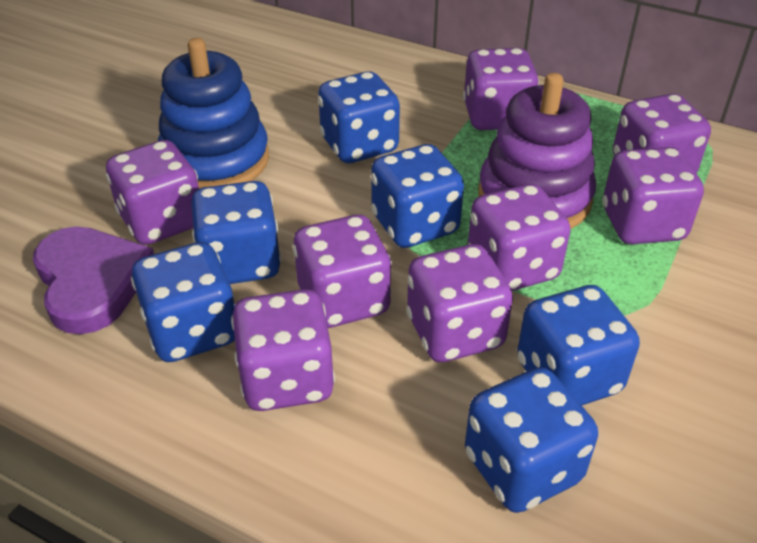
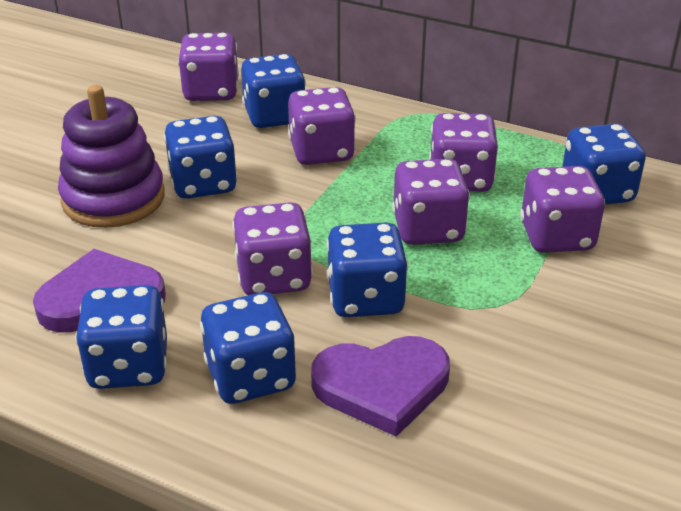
blue stacking toy: 1 -> 0
purple dice: 8 -> 6
purple heart: 1 -> 2

